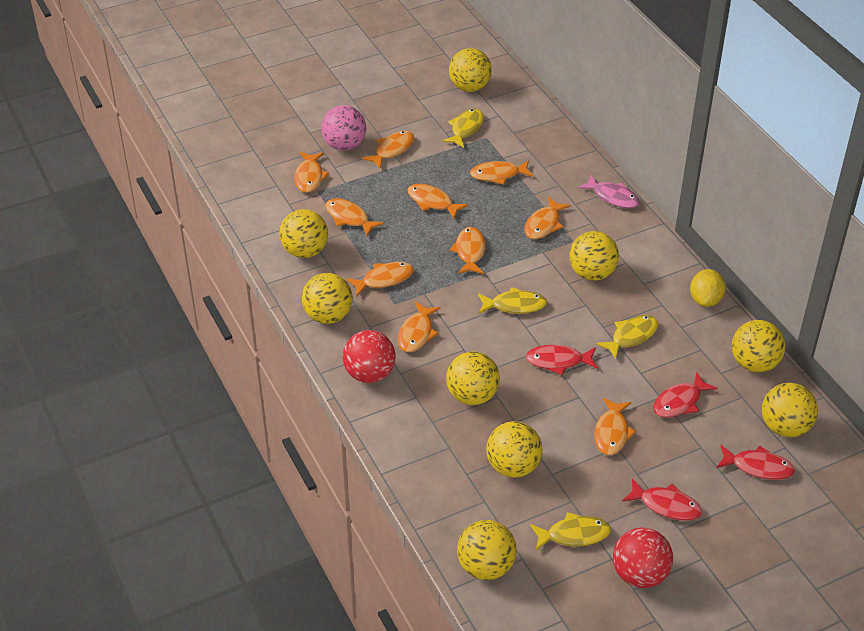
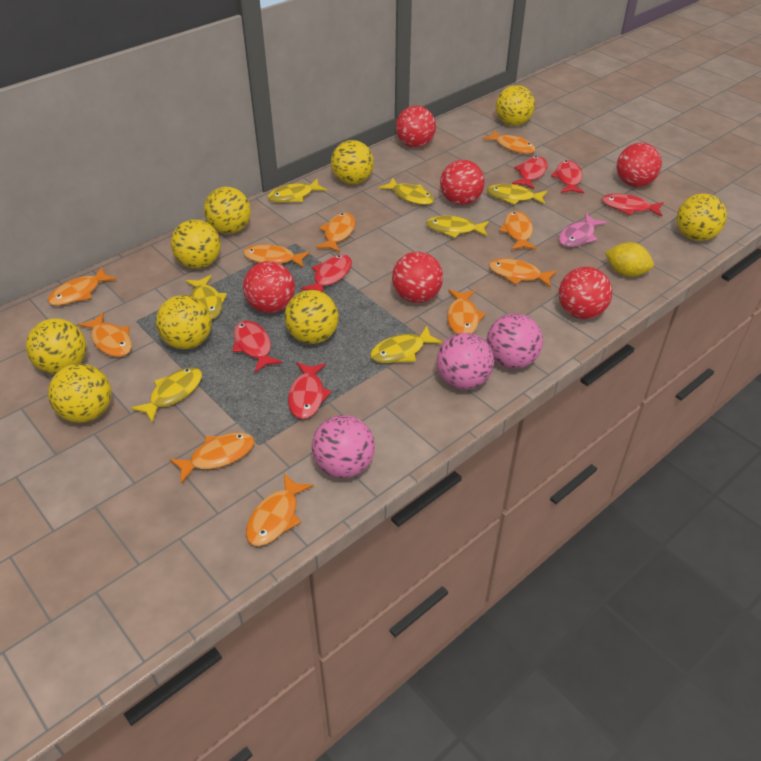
pink ball: 1 -> 3
red ball: 2 -> 6
red fish: 4 -> 6
yellow fish: 4 -> 7

